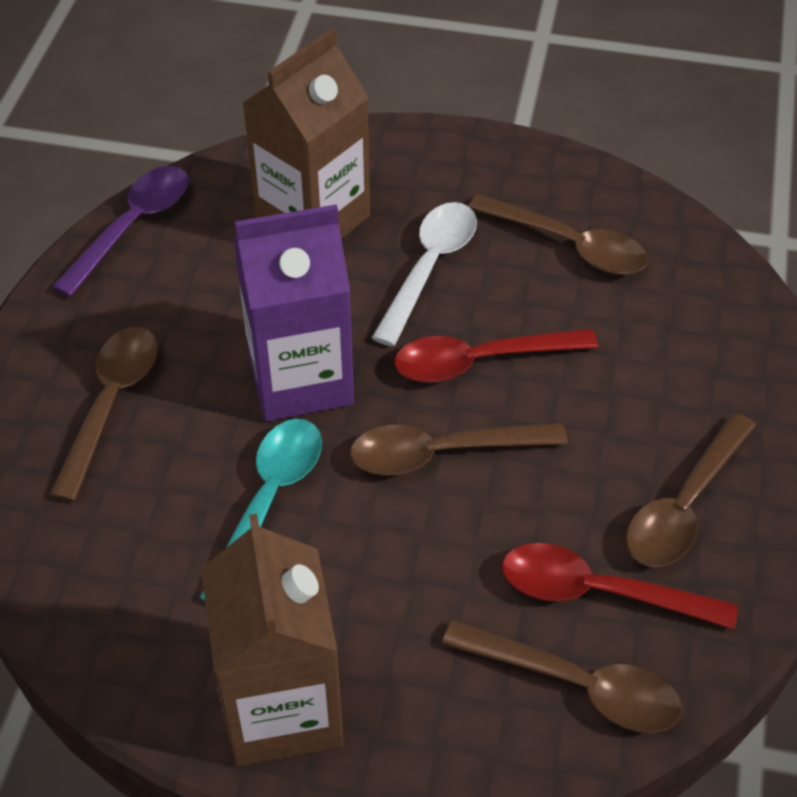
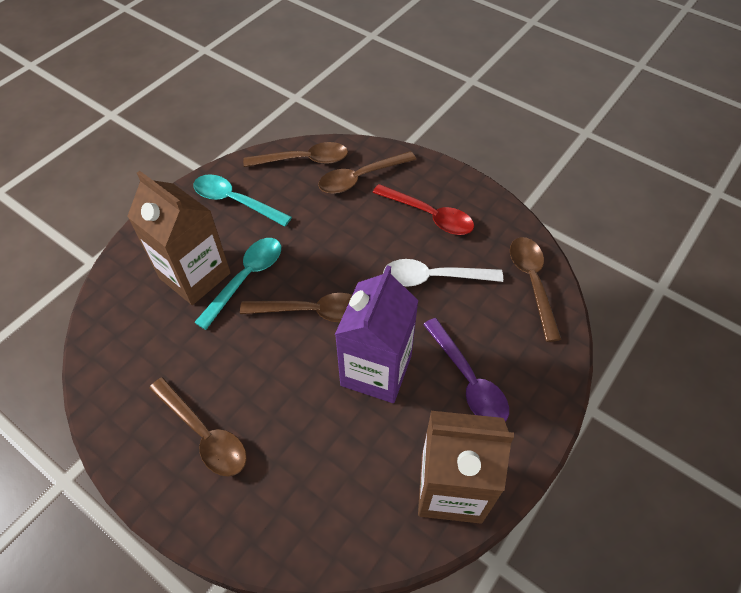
red spoon: 2 -> 1
turquoise spoon: 1 -> 2

